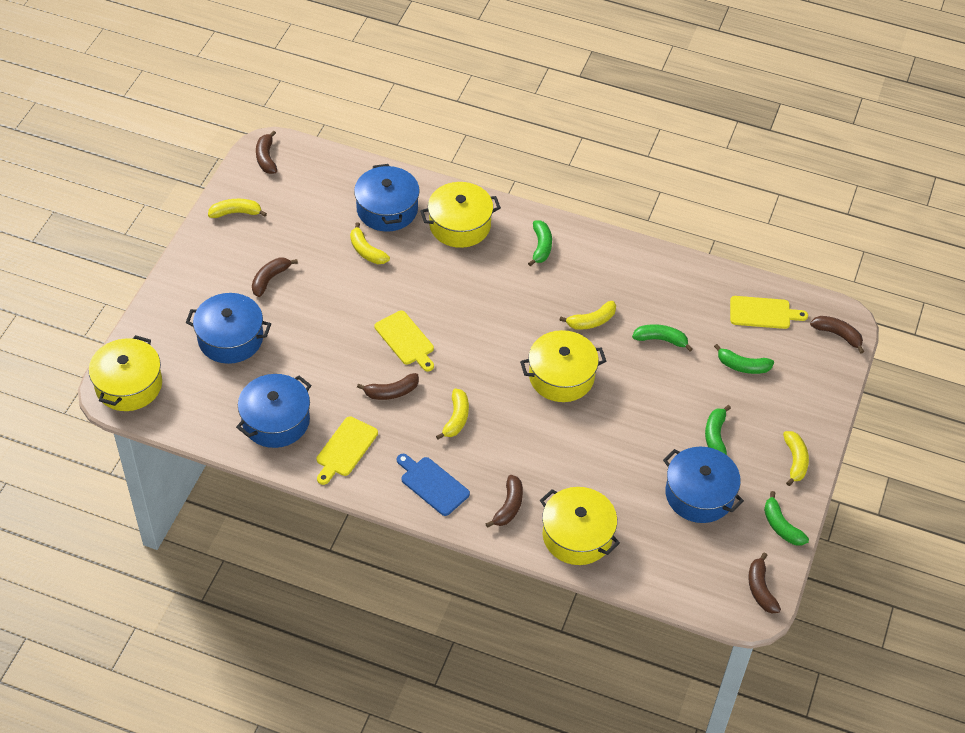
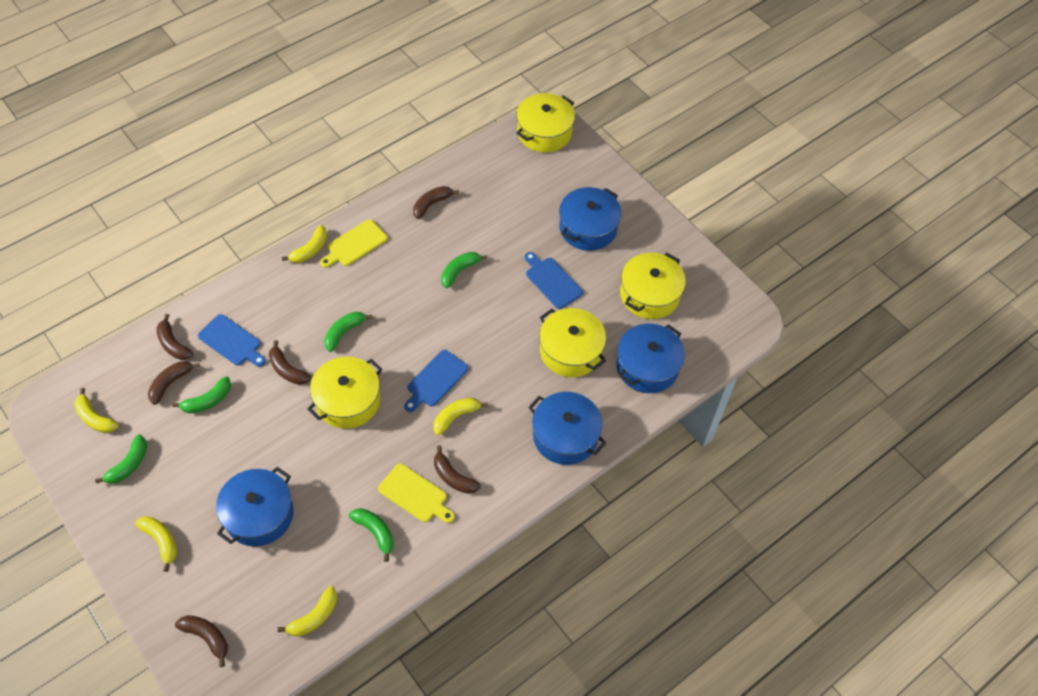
blue cutting board: 1 -> 3
yellow cutting board: 3 -> 2

